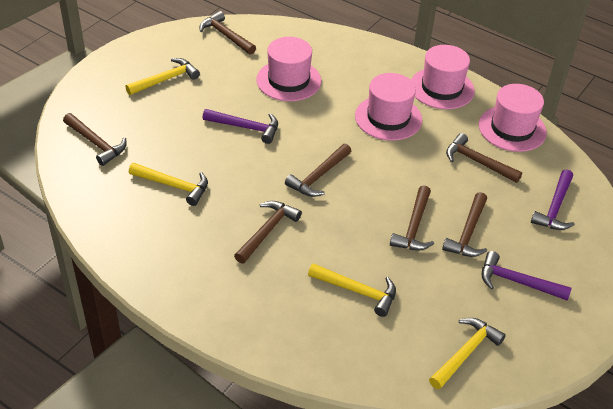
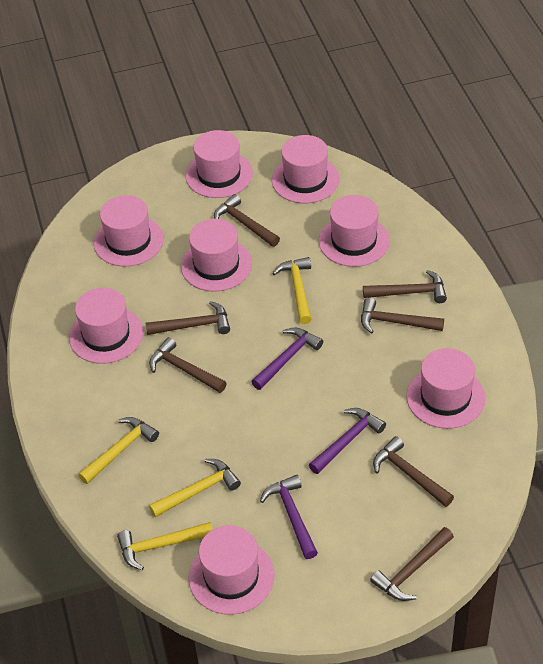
pink hat: 4 -> 8

